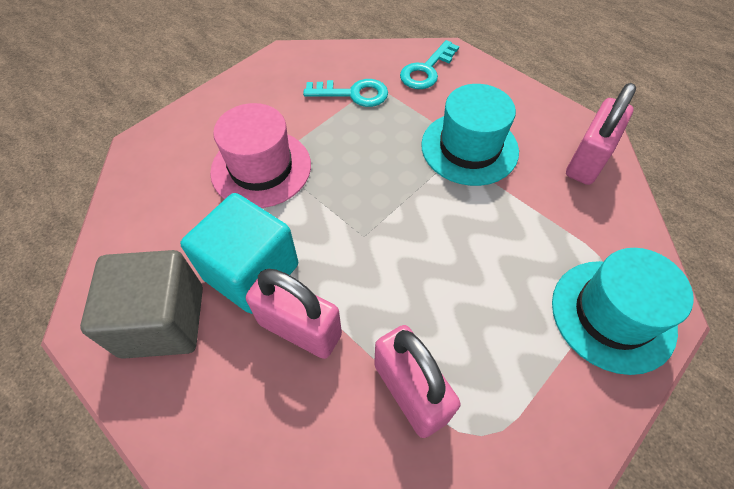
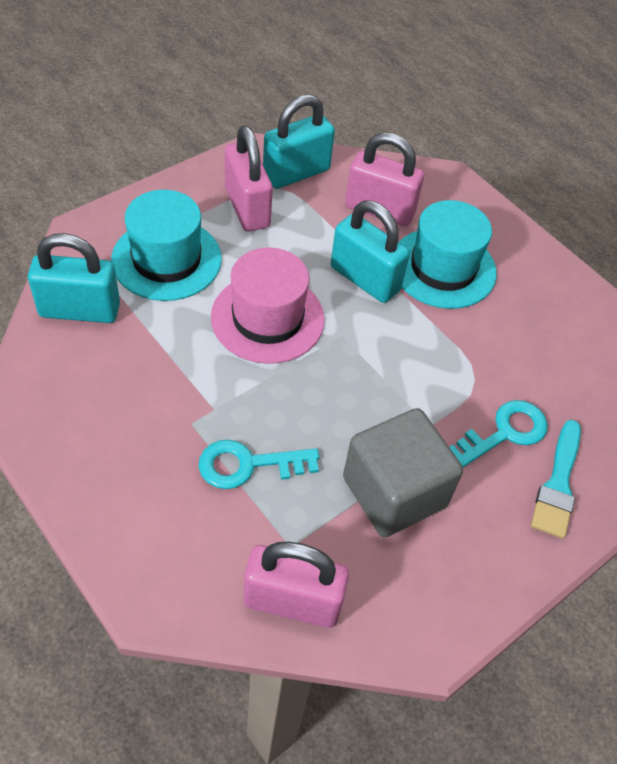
turquoise brush: 0 -> 1
turquoise cube: 1 -> 0
turquoise padlock: 0 -> 3

